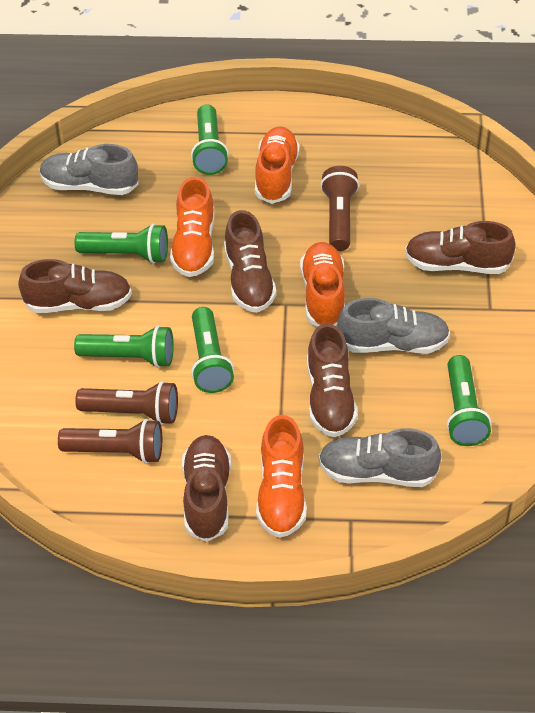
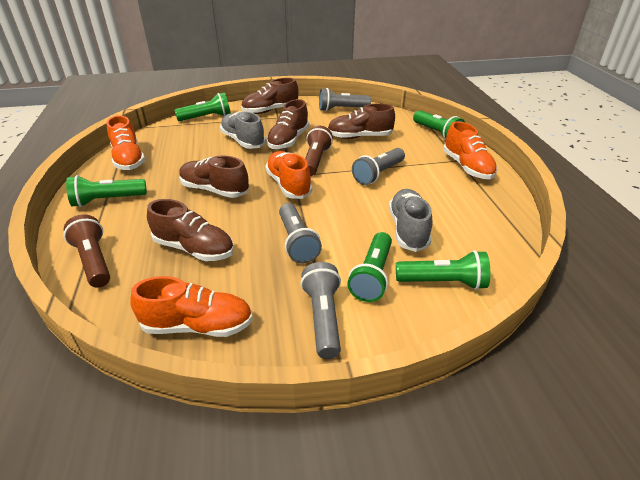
brown flashlight: 3 -> 2
grey flashlight: 0 -> 4
grey shoe: 3 -> 2

